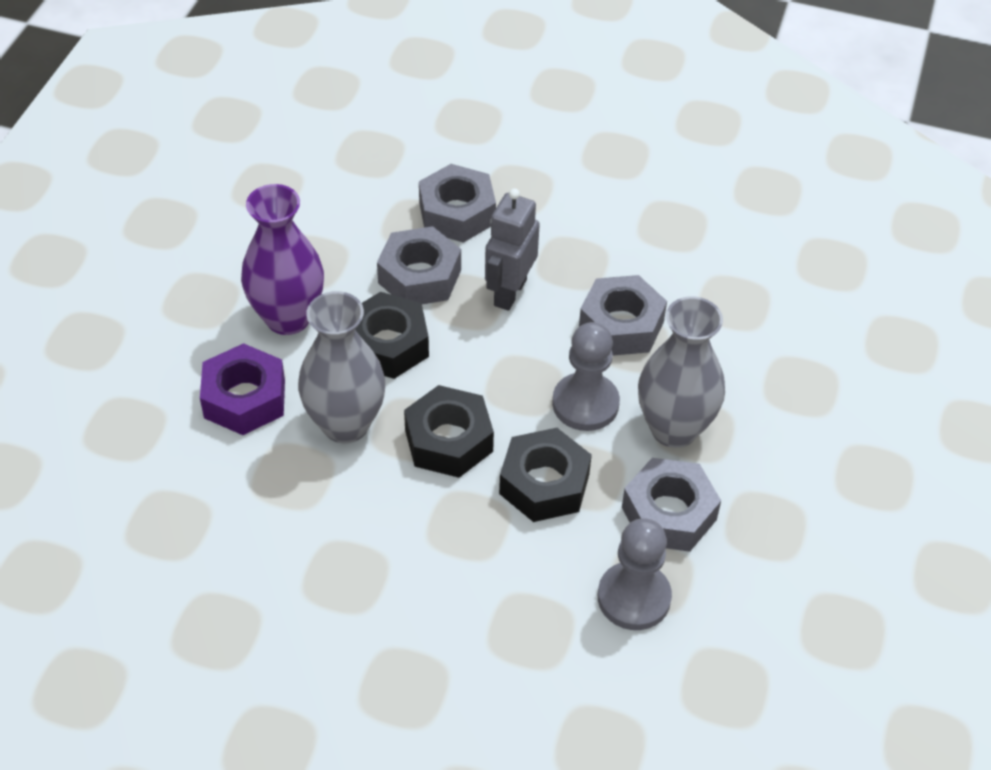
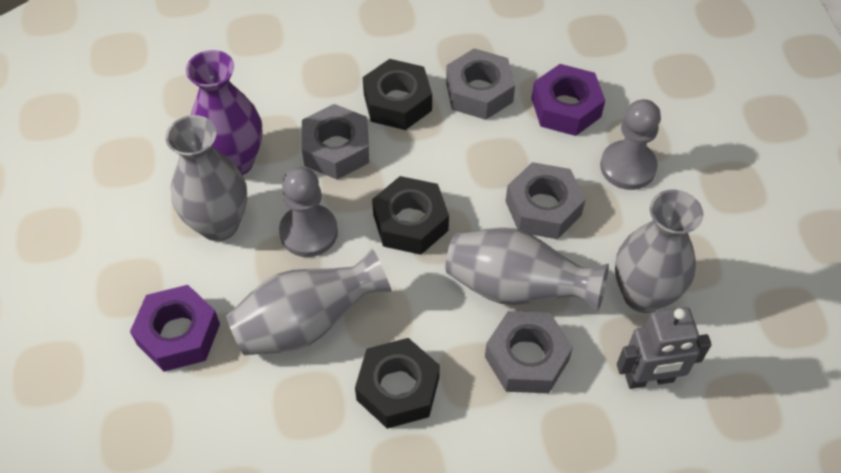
grey vase: 2 -> 4
purple nut: 1 -> 2

